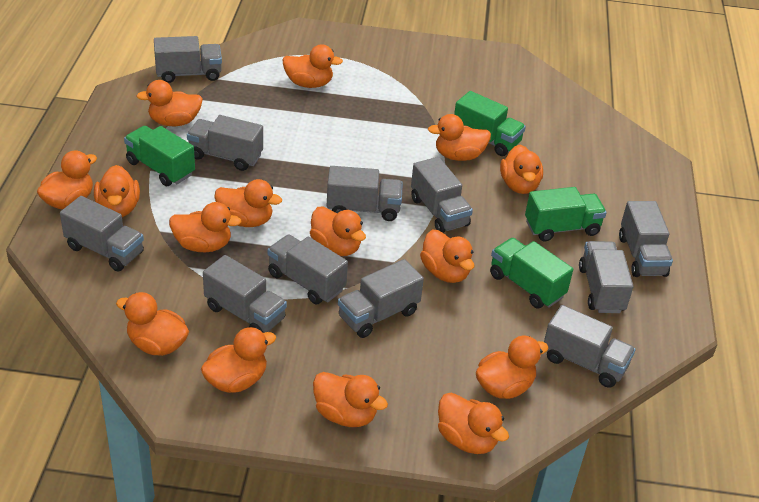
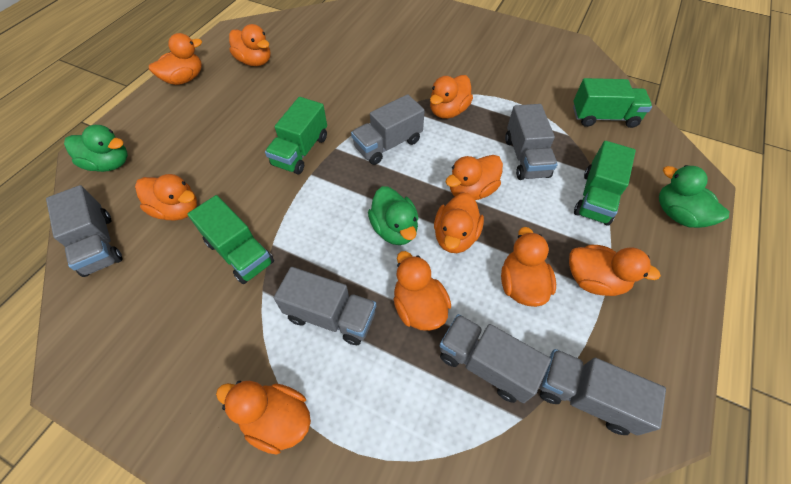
green duck: 0 -> 3
grey truck: 11 -> 6
orange duck: 15 -> 10

